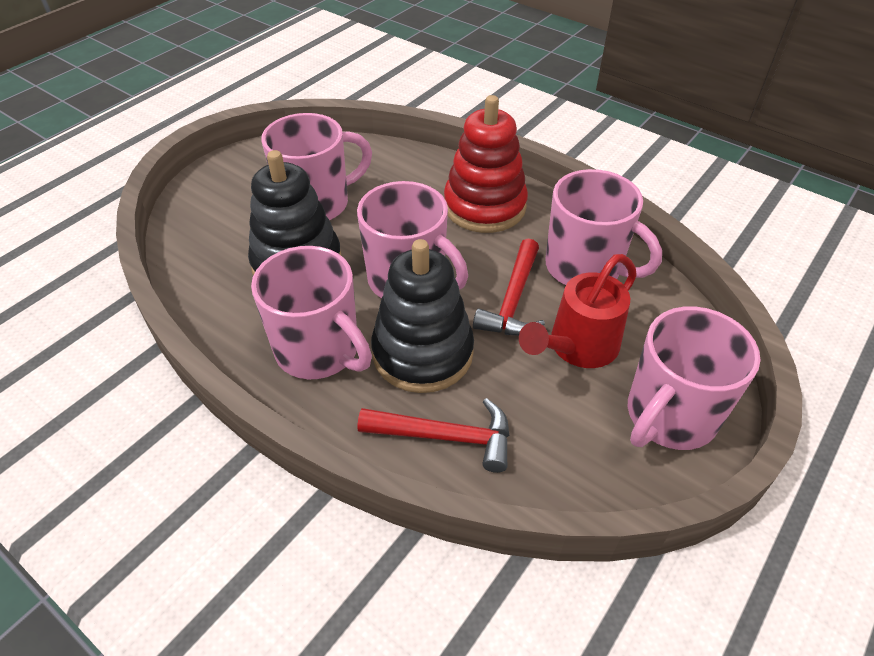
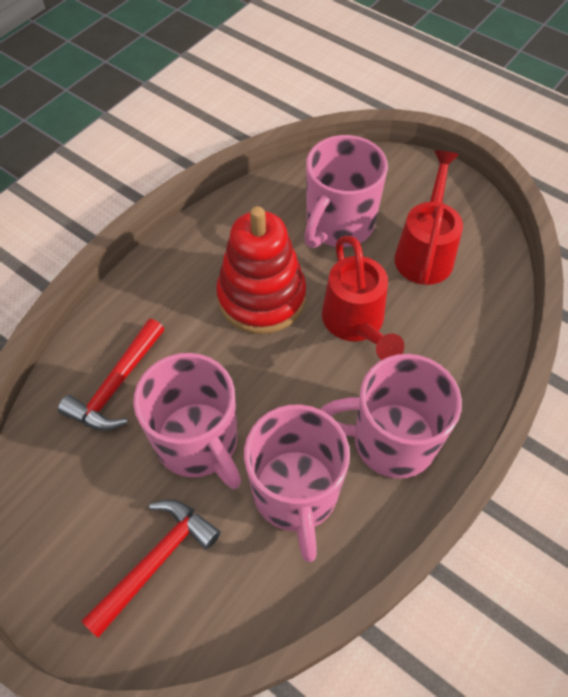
black stacking toy: 2 -> 0
pink mug: 5 -> 4
red watering can: 1 -> 2

